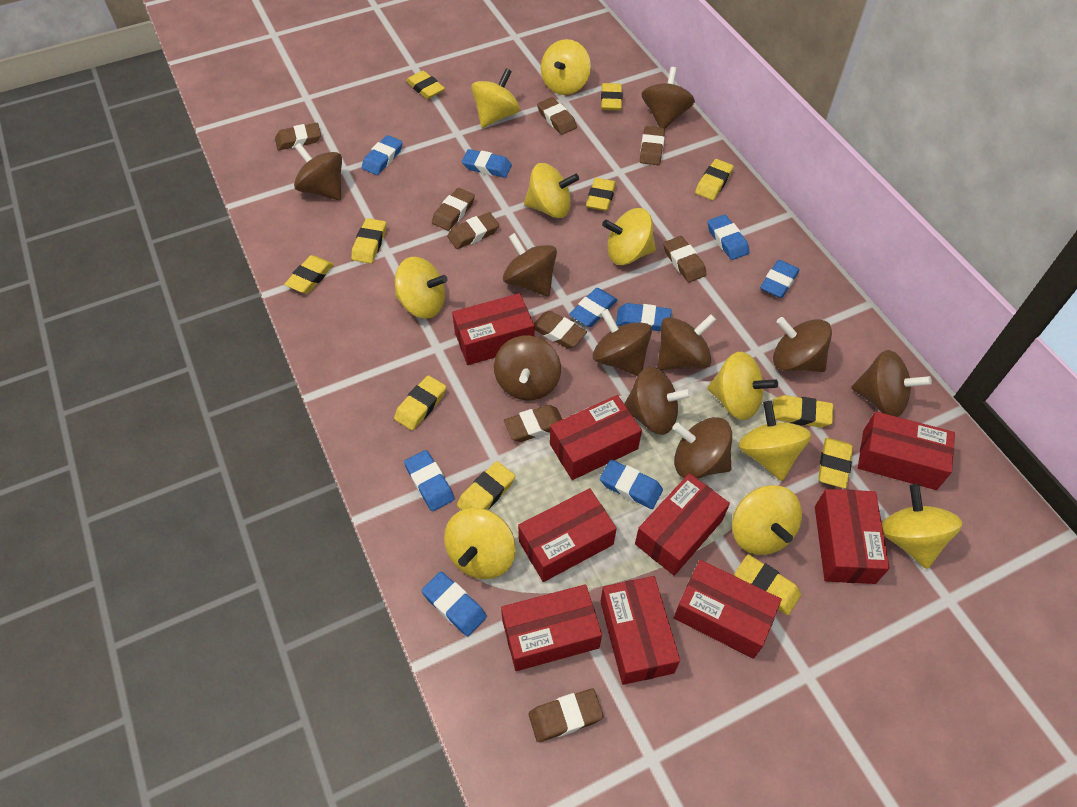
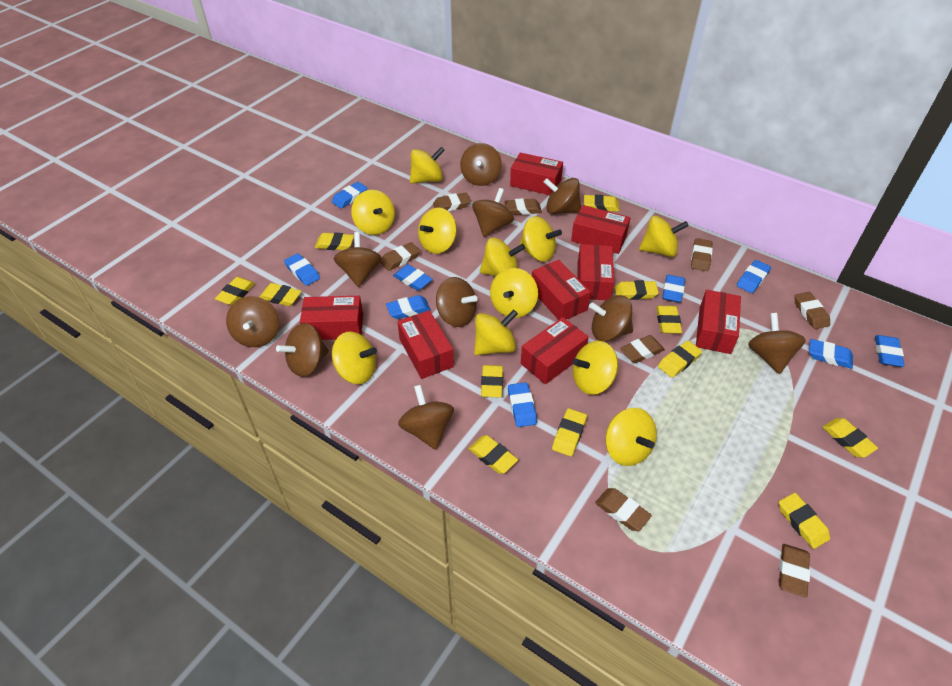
brown eraser: 9 -> 8
red box: 9 -> 8
yellow eraser: 11 -> 12
yellow spinning top: 10 -> 11

